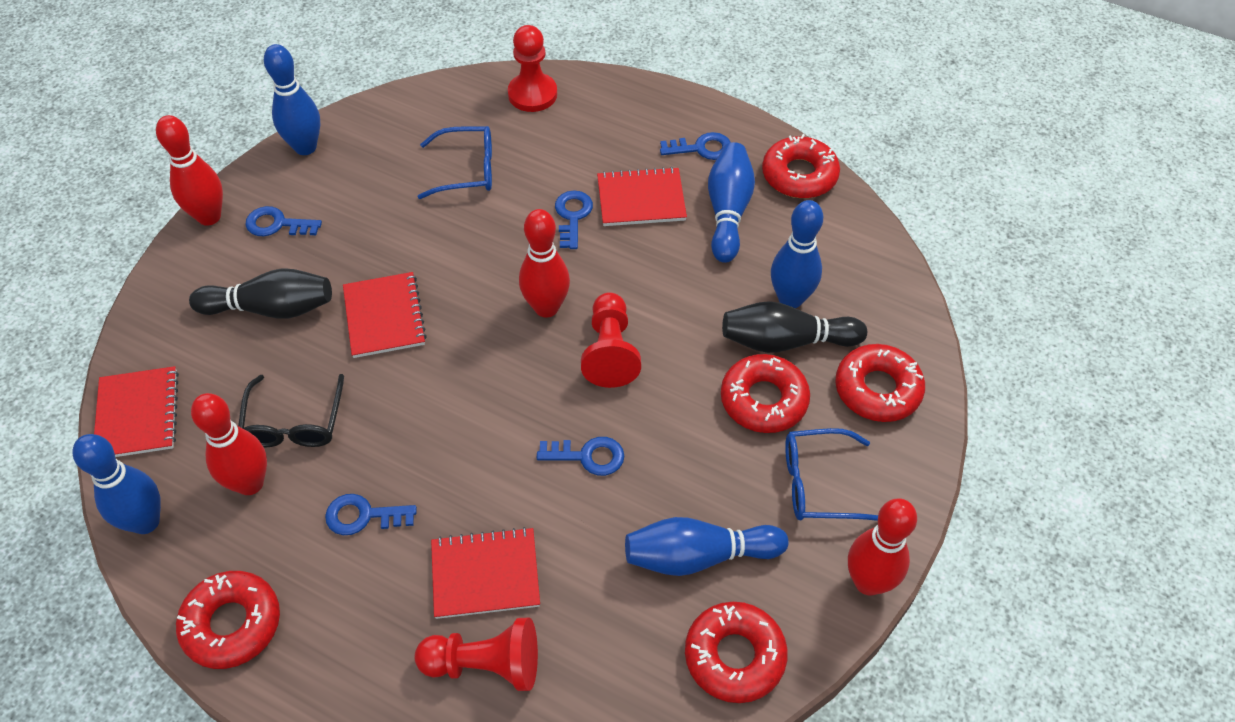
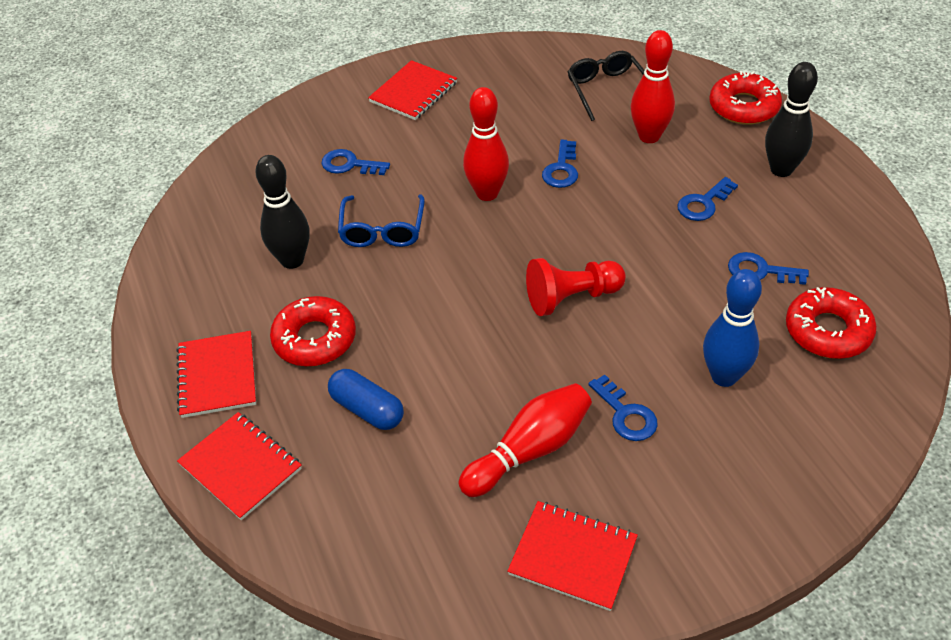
blue bowling pin: 5 -> 1
blue capsule: 0 -> 1
blue glasses: 2 -> 1
red bowling pin: 4 -> 3
red donut: 5 -> 3
red pawn: 3 -> 1

